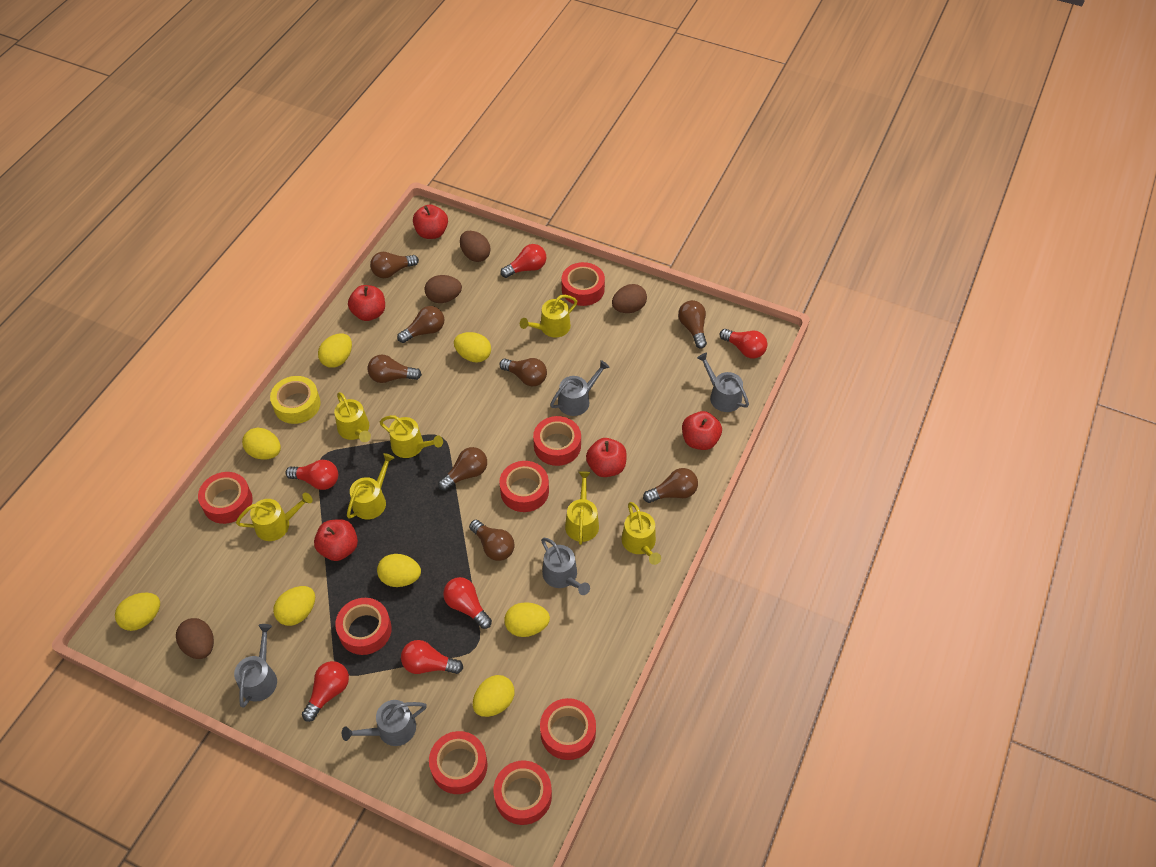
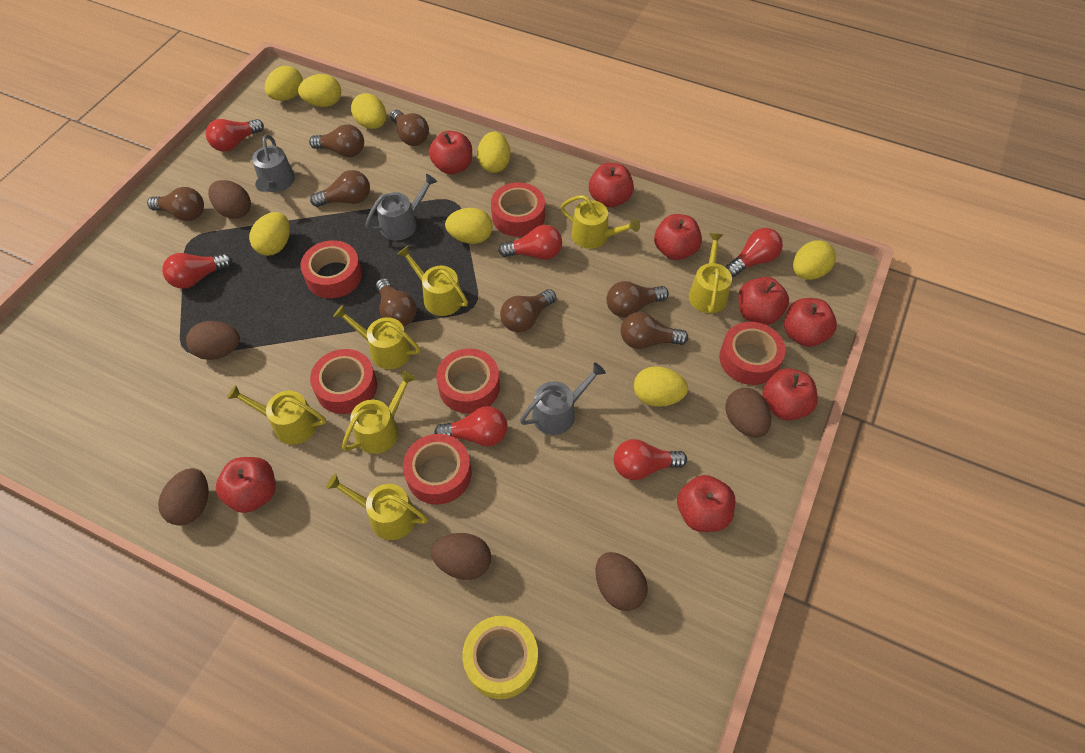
brown egg: 4 -> 6
grey watering can: 5 -> 3
red apple: 5 -> 8
red tape: 8 -> 6

